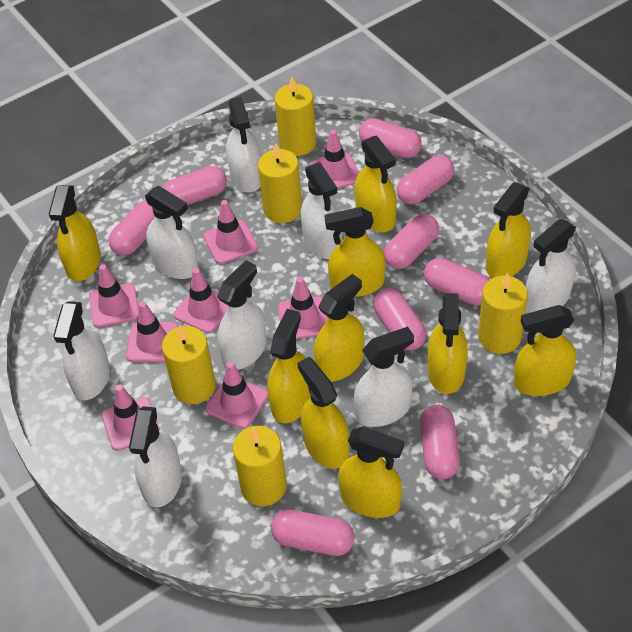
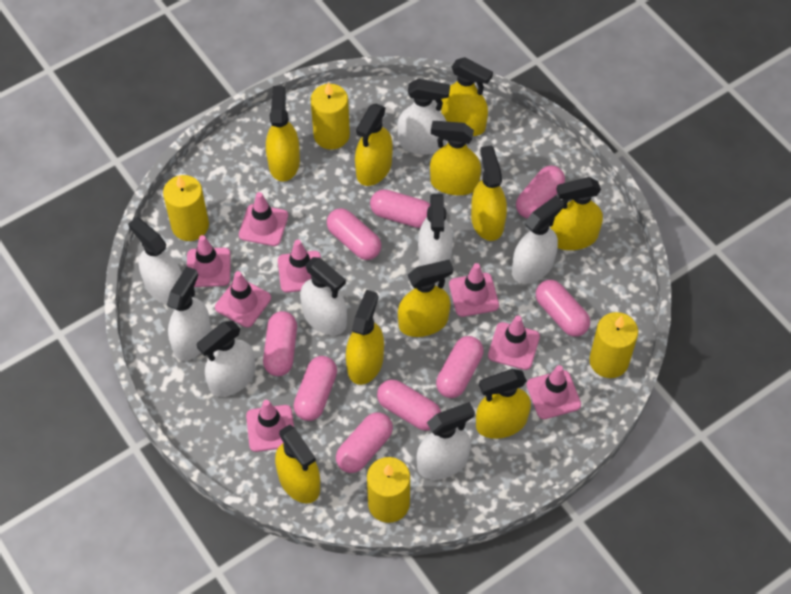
yellow candle: 5 -> 4

